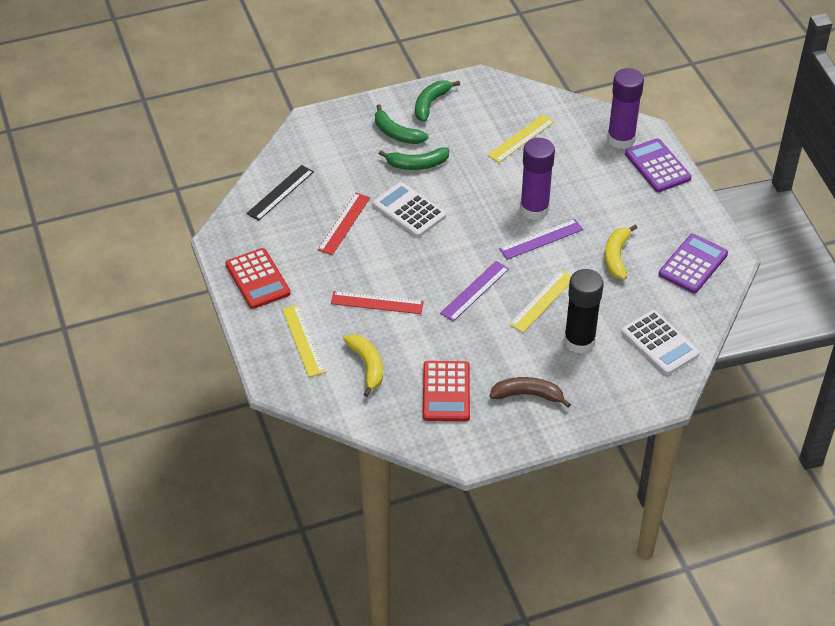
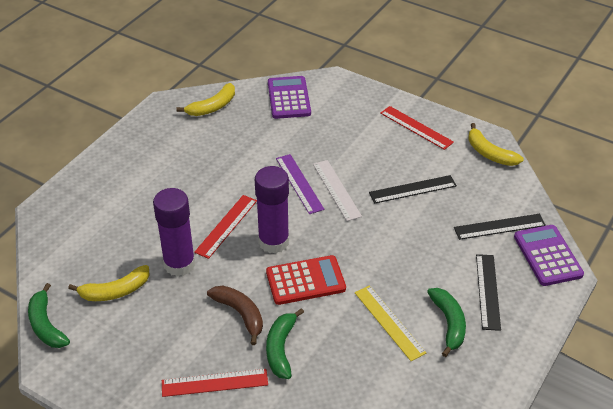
black glue stick: 1 -> 0
black ruler: 1 -> 3
purple ruler: 2 -> 1
red calculator: 2 -> 1
red ruler: 2 -> 3
white calculator: 2 -> 0
white ruler: 0 -> 1
yellow banana: 2 -> 3
yellow ruler: 3 -> 1

